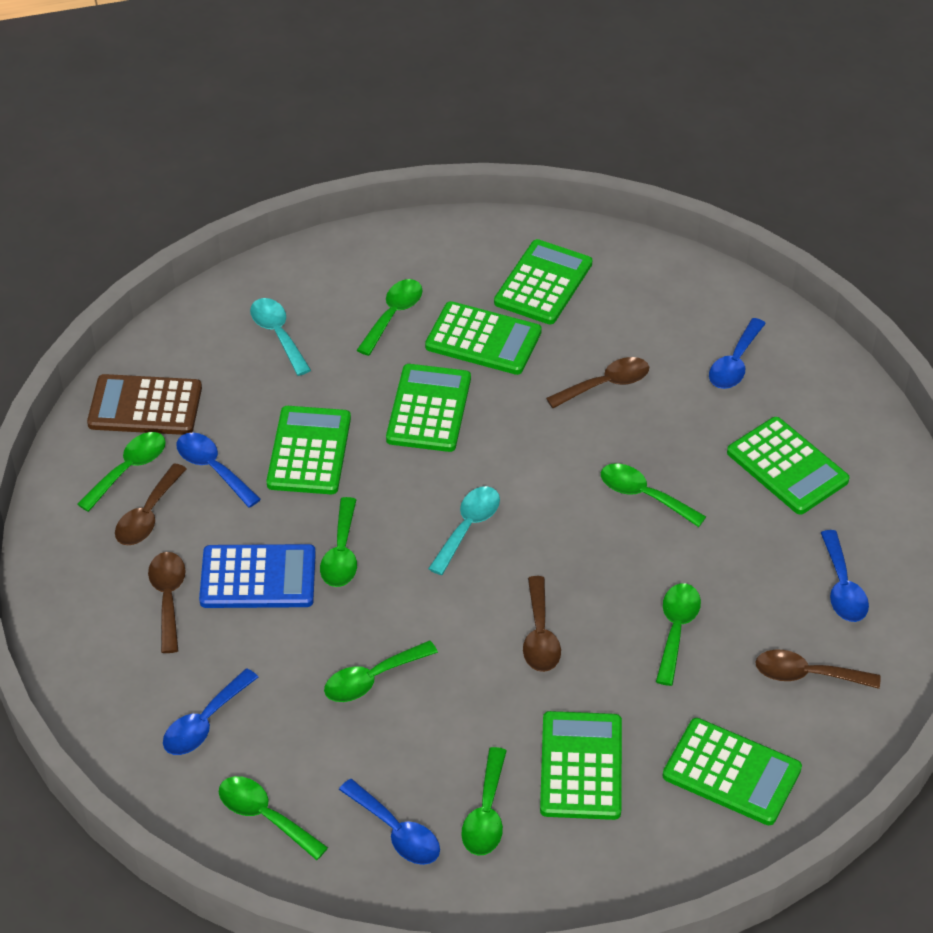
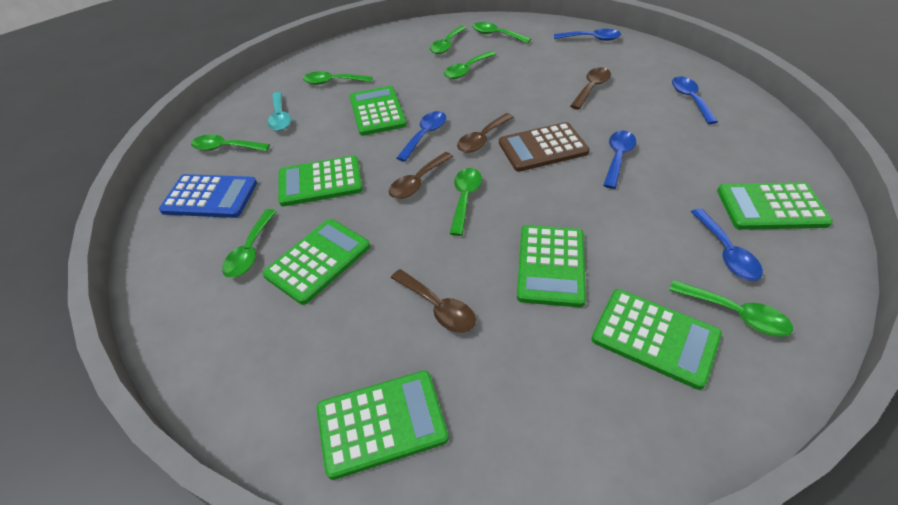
brown spoon: 5 -> 4
turquoise spoon: 2 -> 1

